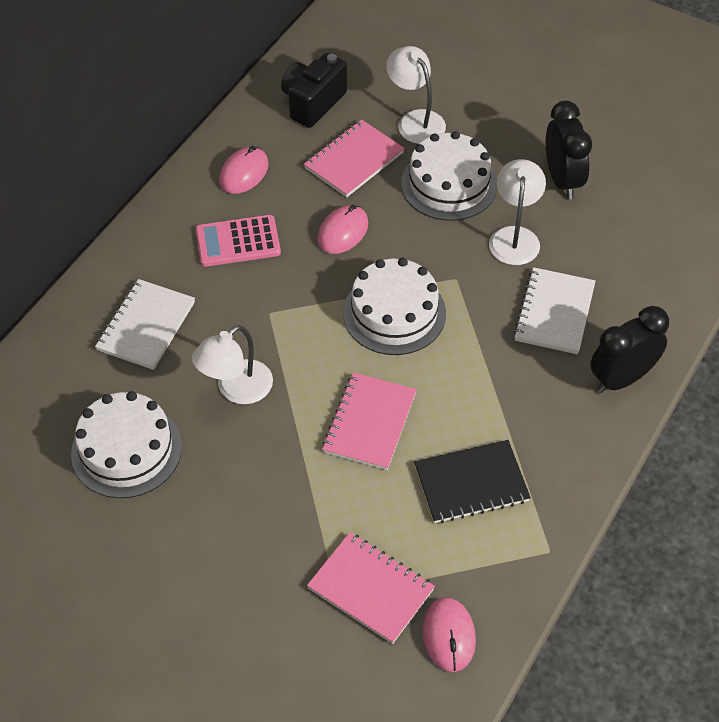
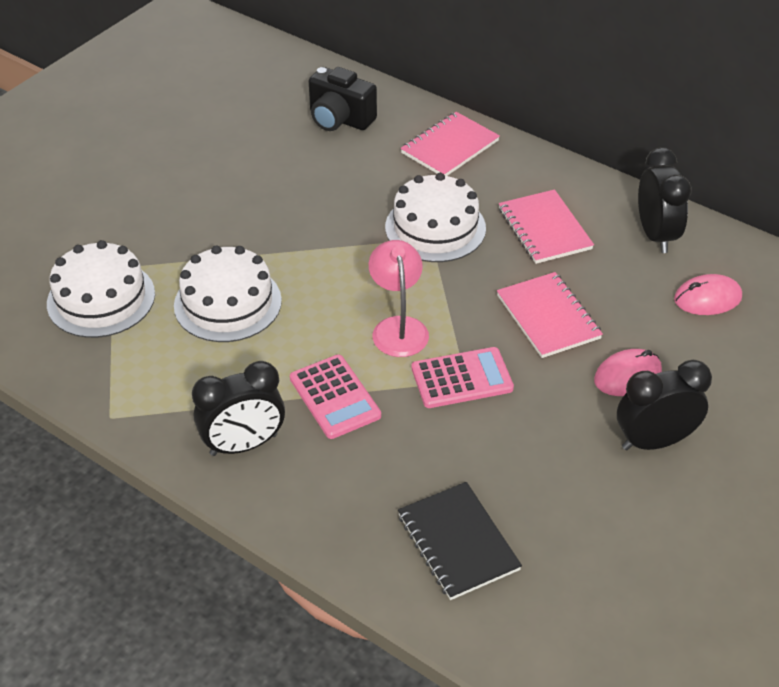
black clock: 2 -> 3
pink calculator: 1 -> 2
pink lamp: 0 -> 1
pink mouse: 3 -> 2
white lamp: 3 -> 0
white notebook: 2 -> 0

